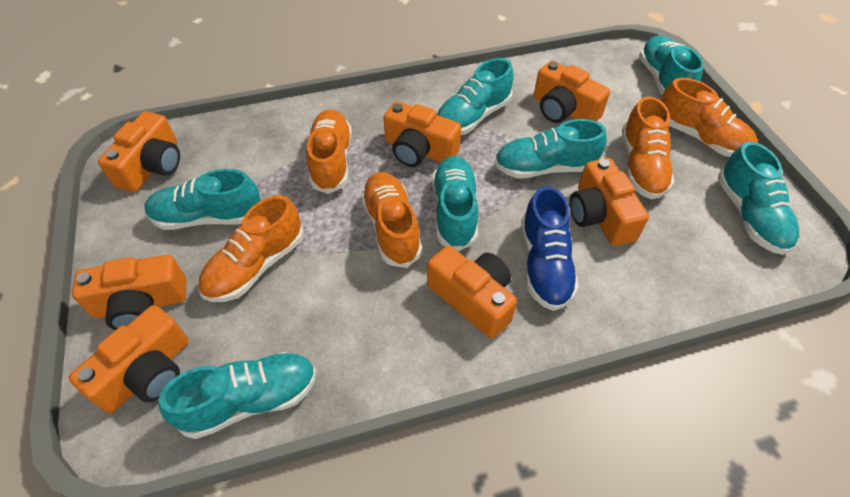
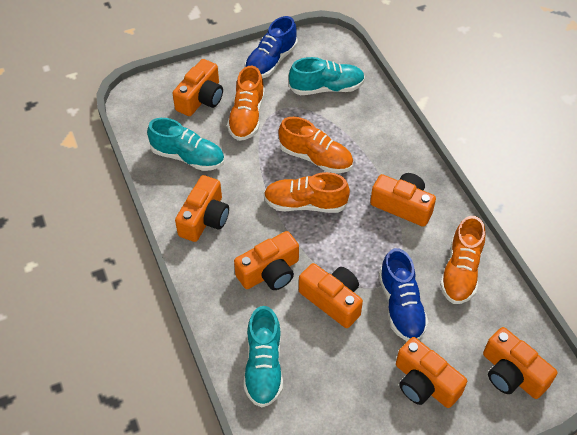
blue shoe: 1 -> 2
orange shoe: 5 -> 4
turquoise shoe: 7 -> 3

